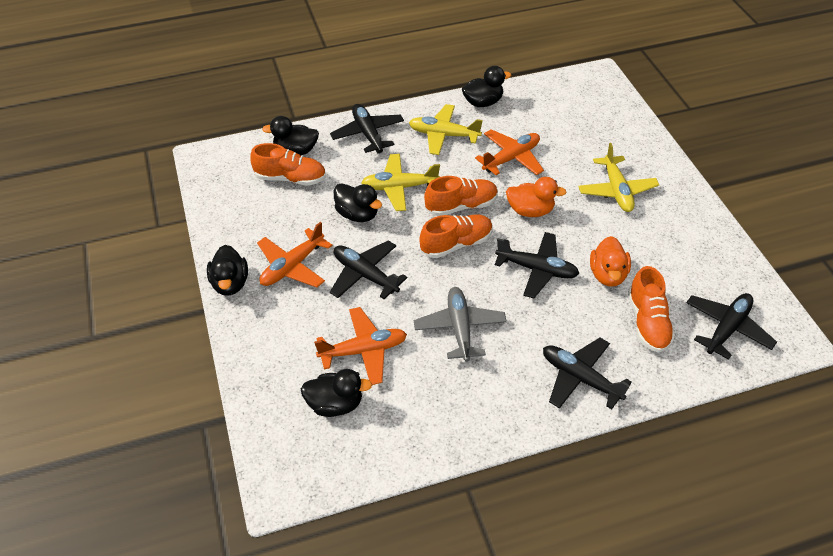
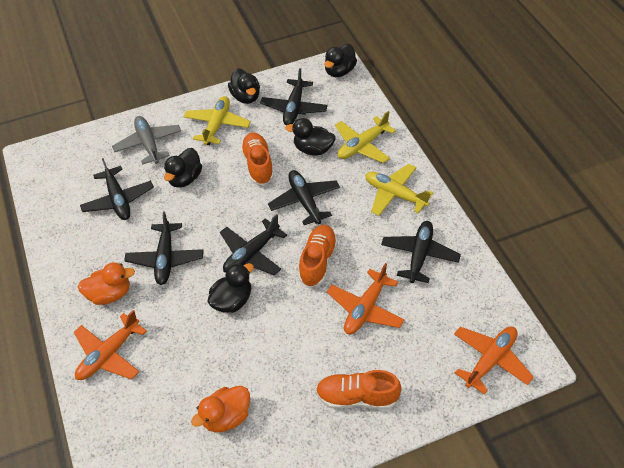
black plane: 5 -> 6
orange shoe: 4 -> 3

